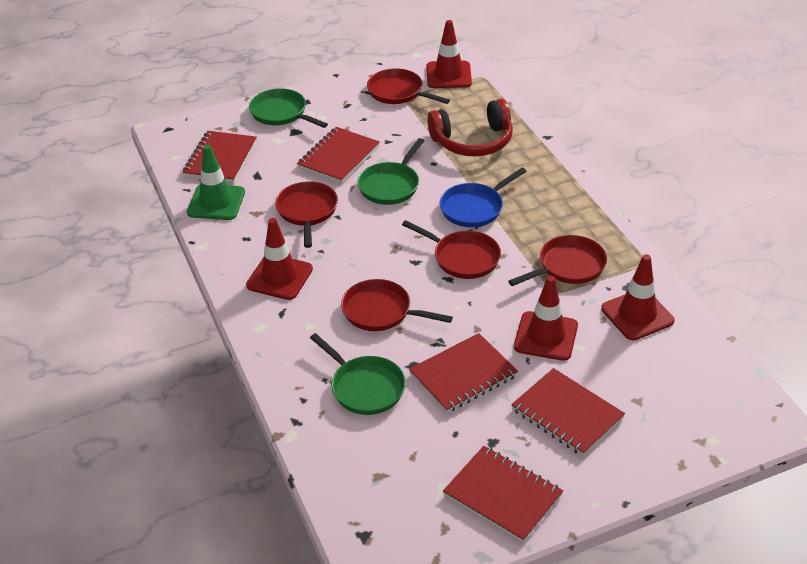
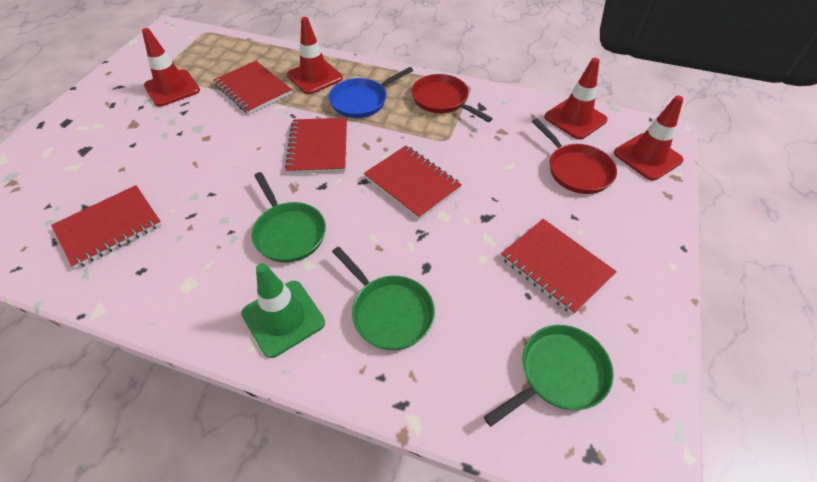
red headphones: 1 -> 0
red pan: 5 -> 2

